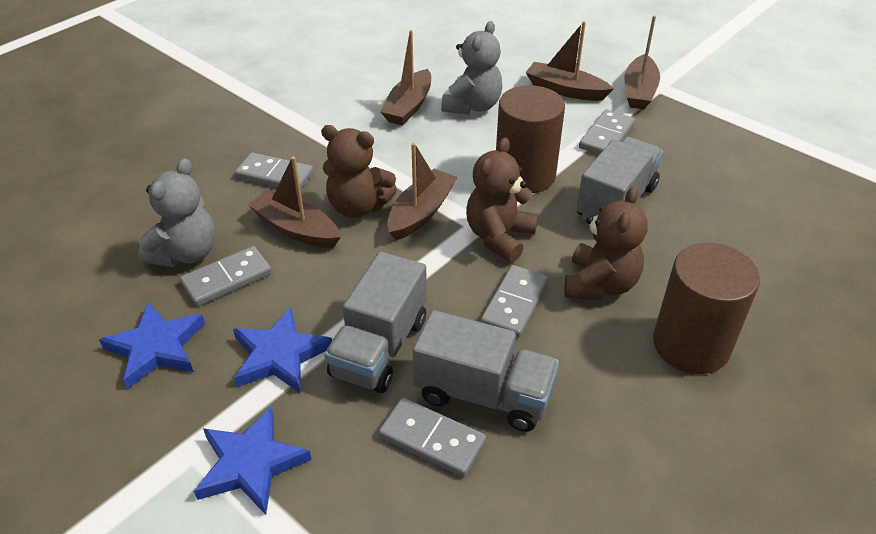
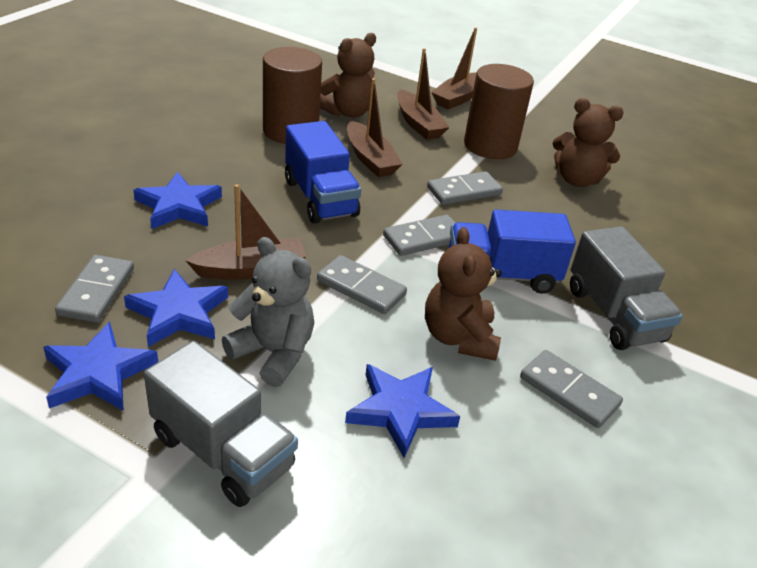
blue star: 3 -> 4
blue truck: 0 -> 2
brown boat: 5 -> 4
grey teddy bear: 2 -> 1
grey truck: 3 -> 2

